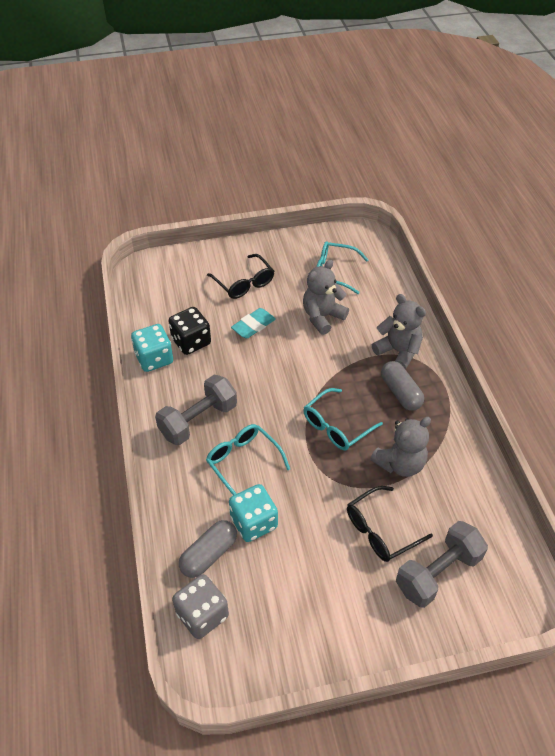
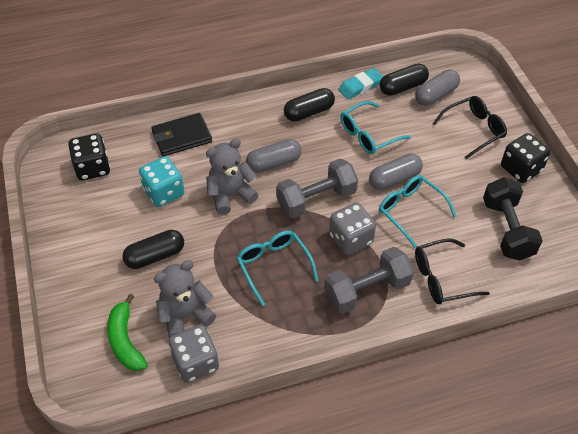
black capsule: 0 -> 3
black dice: 1 -> 2
black dumbbell: 0 -> 1
black wallet: 0 -> 1
green banana: 0 -> 1
grey capsule: 2 -> 3
grey dice: 1 -> 2
grey teddy bear: 3 -> 2
turquoise dice: 2 -> 1

